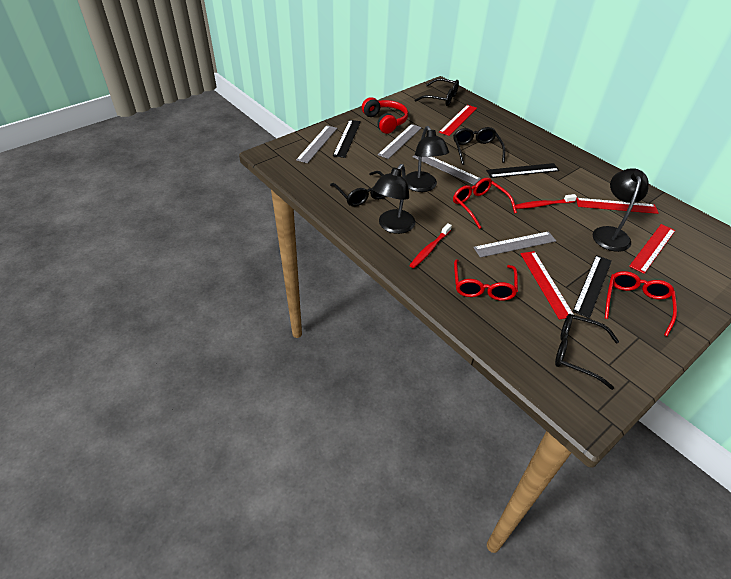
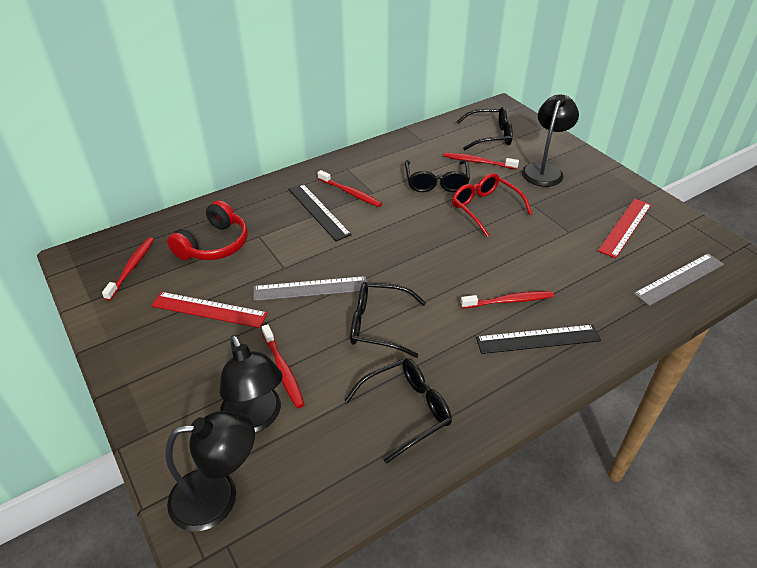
black ruler: 3 -> 2
grey ruler: 4 -> 2
red glasses: 3 -> 1
red ruler: 4 -> 2
red toothbrush: 2 -> 5

